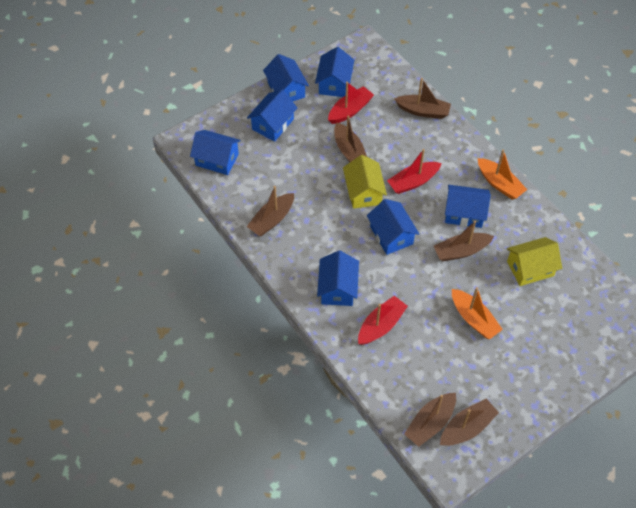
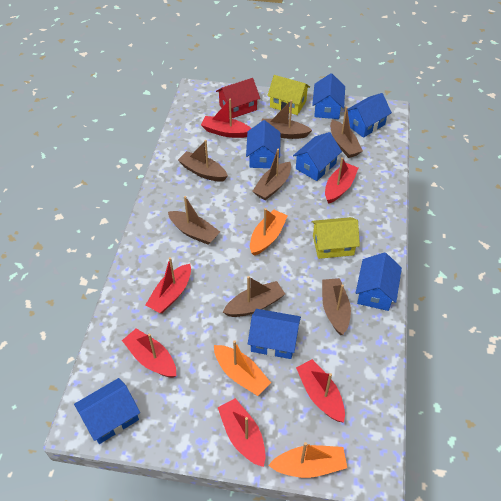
brown boat: 6 -> 7
orange boat: 2 -> 3
red boat: 3 -> 6
red house: 0 -> 1

